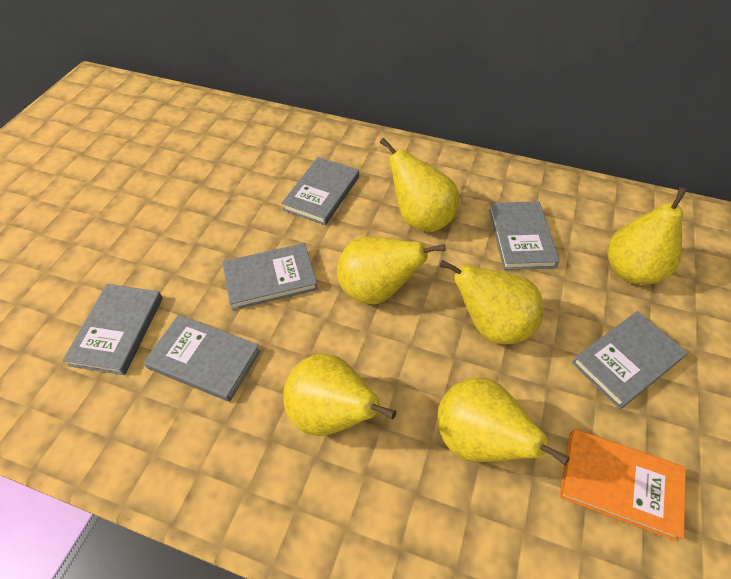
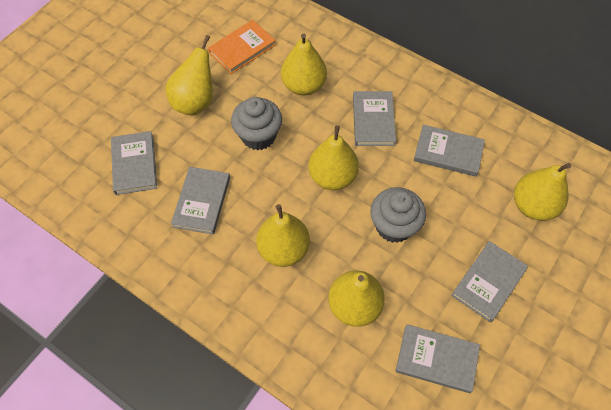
grey cupcake: 0 -> 2

